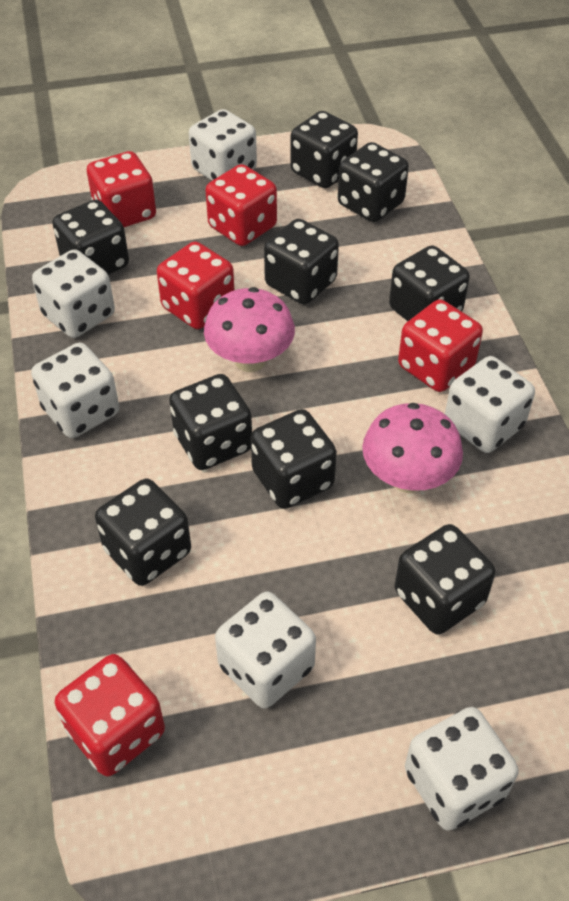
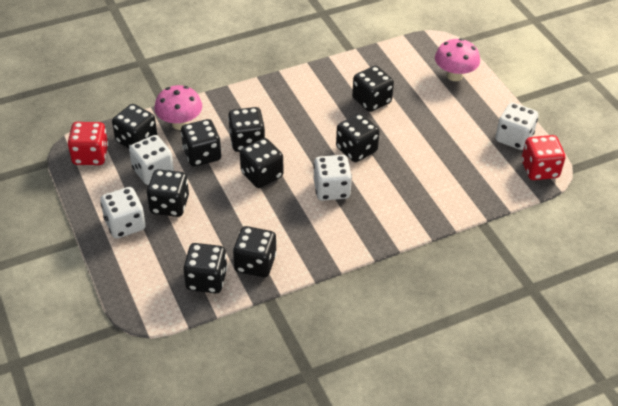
red dice: 5 -> 2
white dice: 6 -> 4

